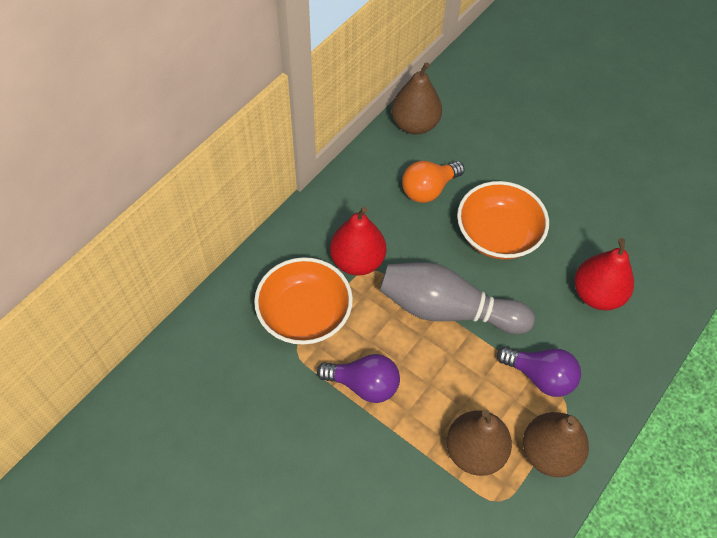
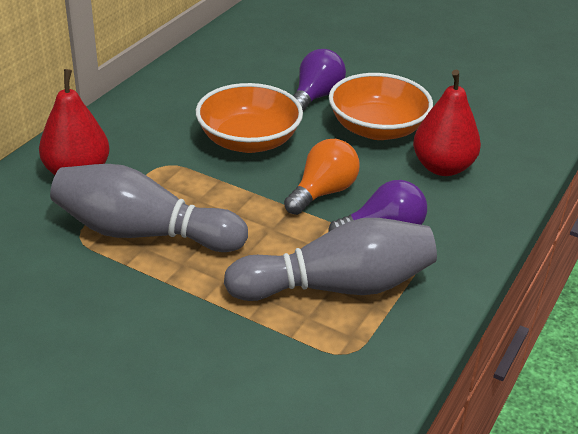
brown pear: 3 -> 0
grey bowling pin: 1 -> 2

